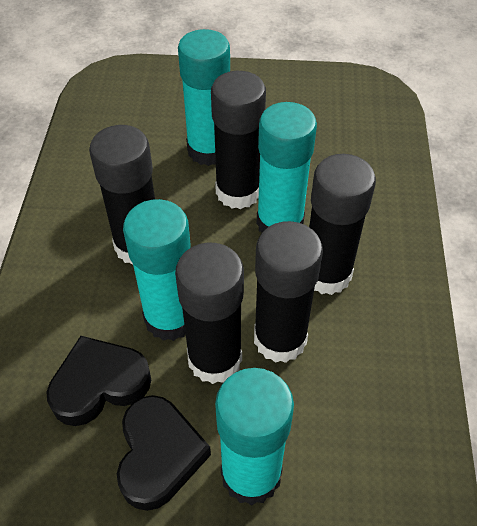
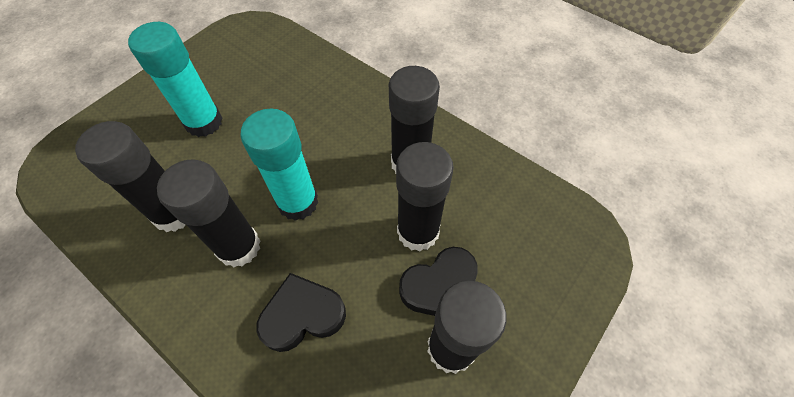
turquoise glue stick: 4 -> 2

